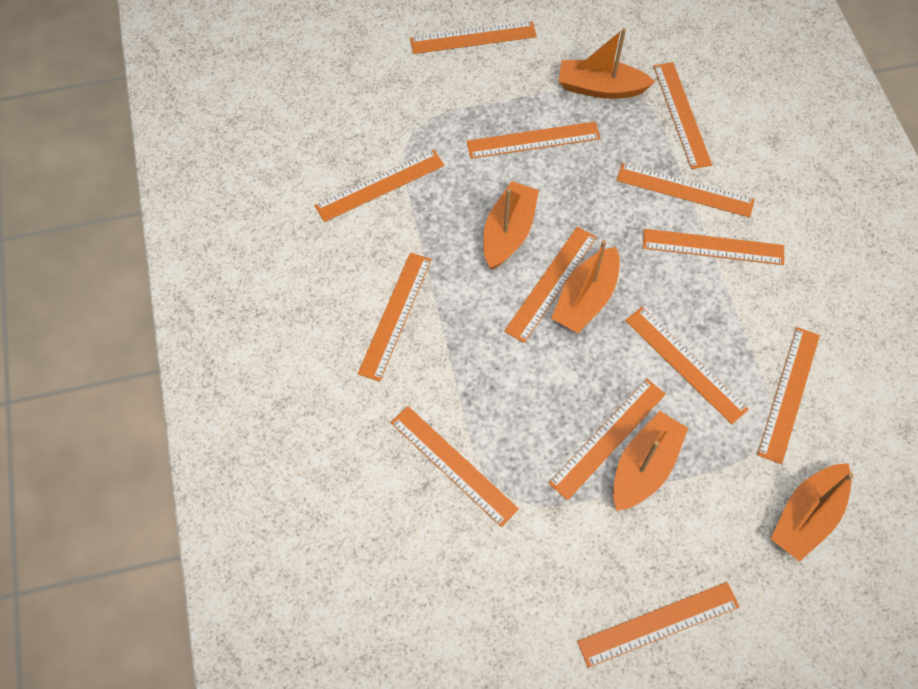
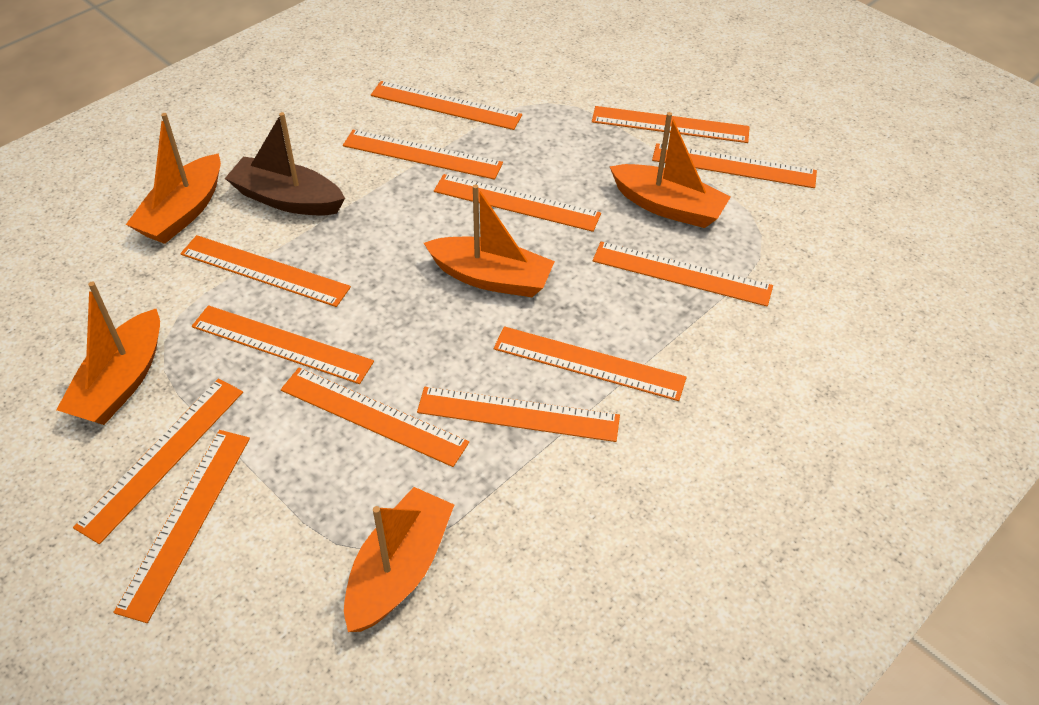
brown boat: 0 -> 1

